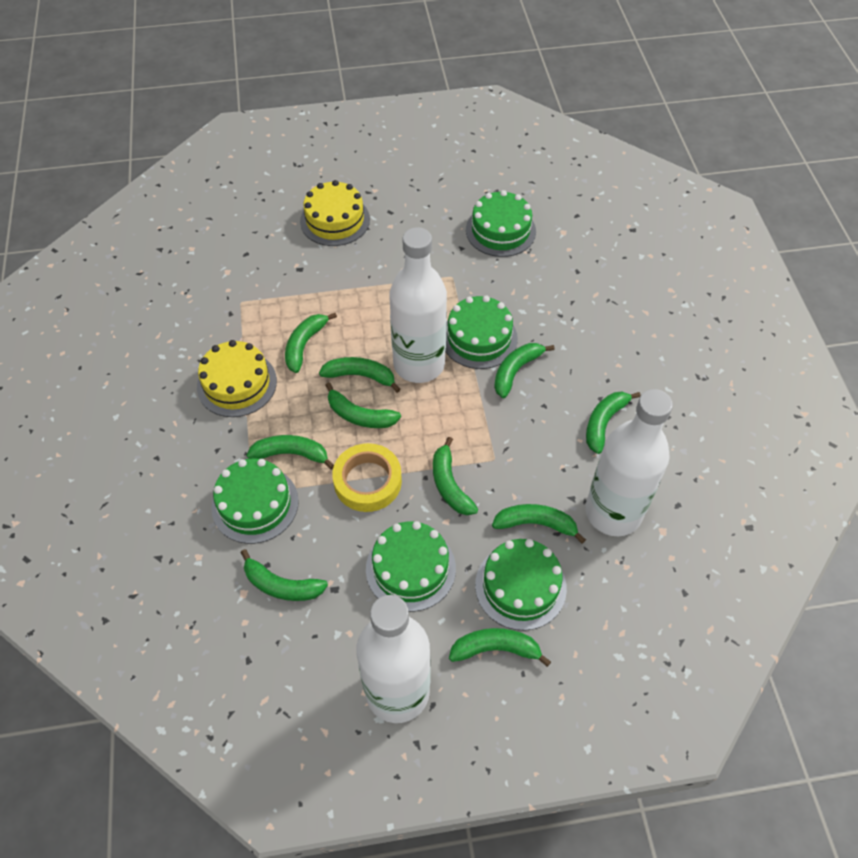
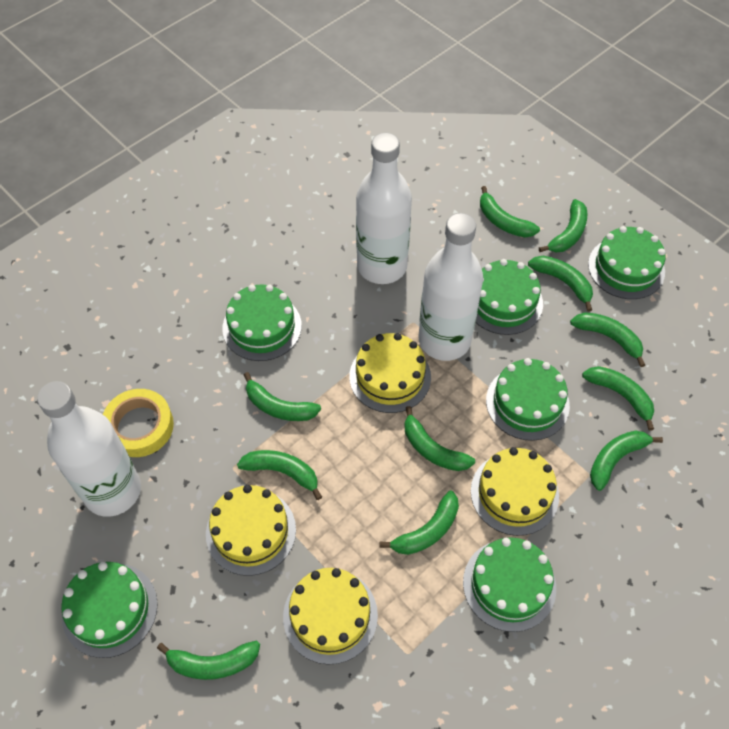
green banana: 10 -> 11
green cake: 5 -> 6
yellow cake: 2 -> 4

